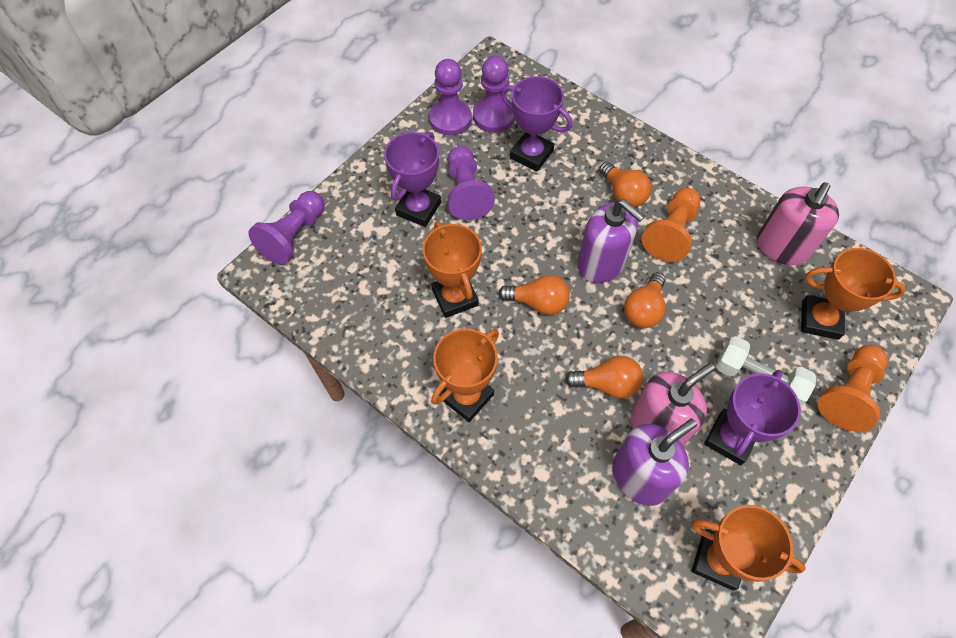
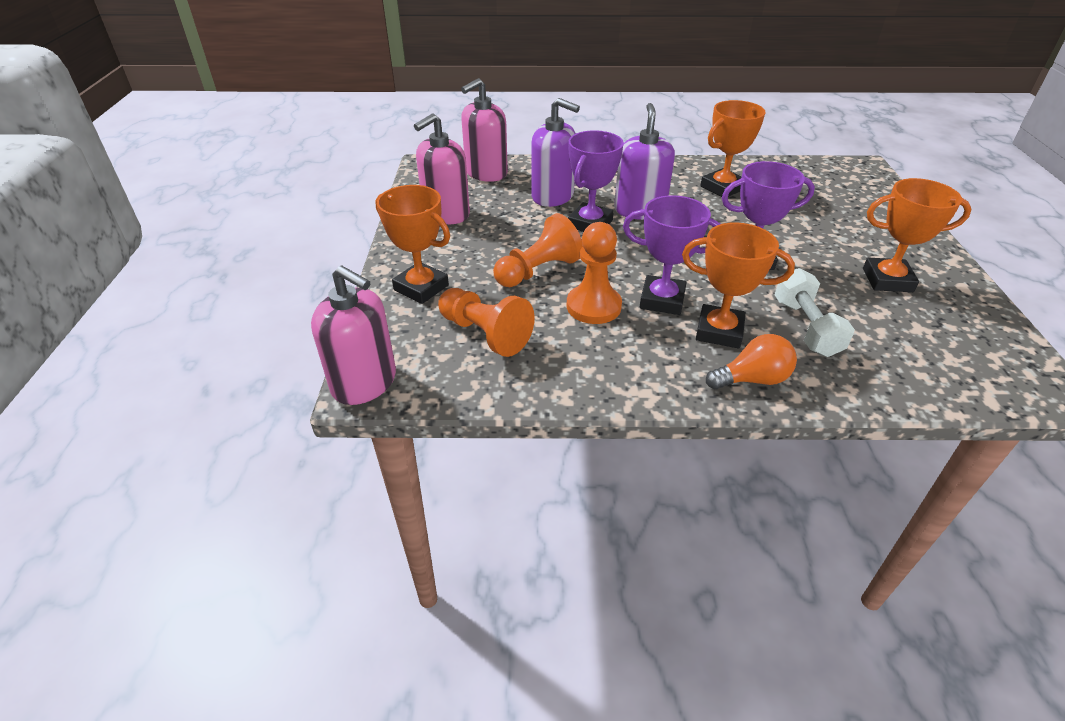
orange light bulb: 4 -> 1
orange pawn: 2 -> 3
pink soap dispenser: 2 -> 3
purple pawn: 4 -> 0

